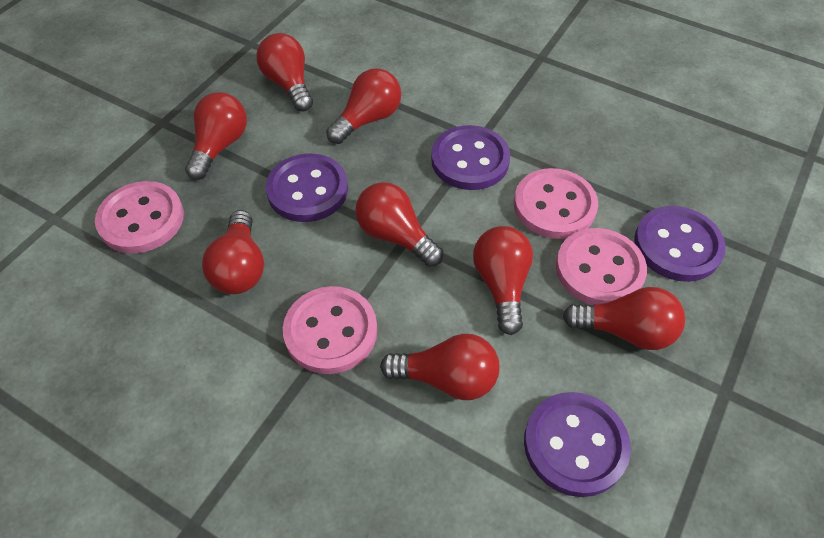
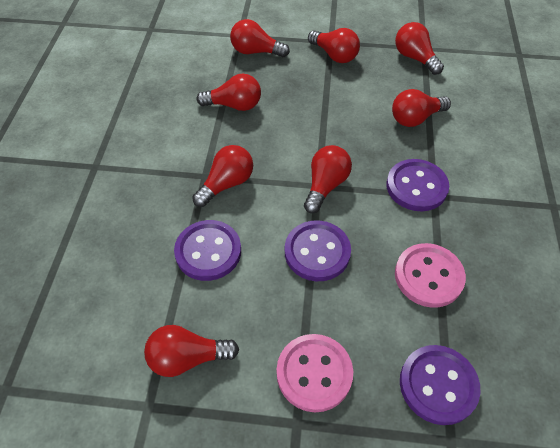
pink button: 4 -> 2

